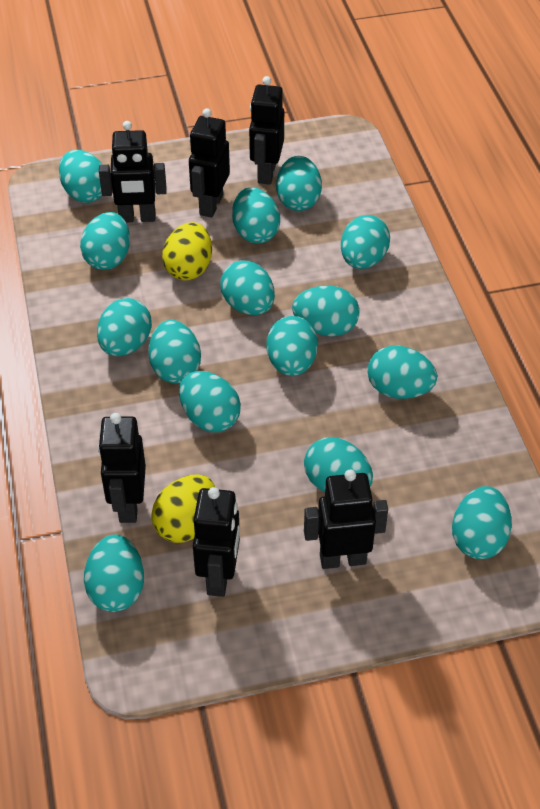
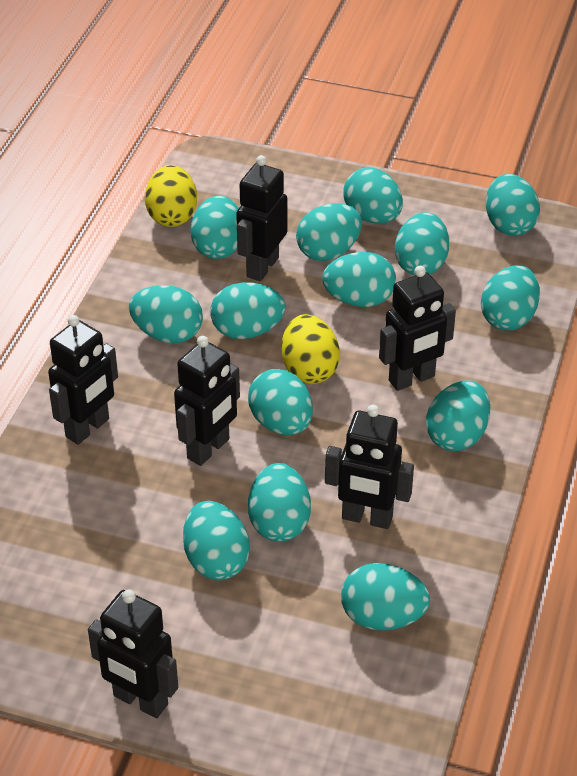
turquoise egg: 15 -> 14

